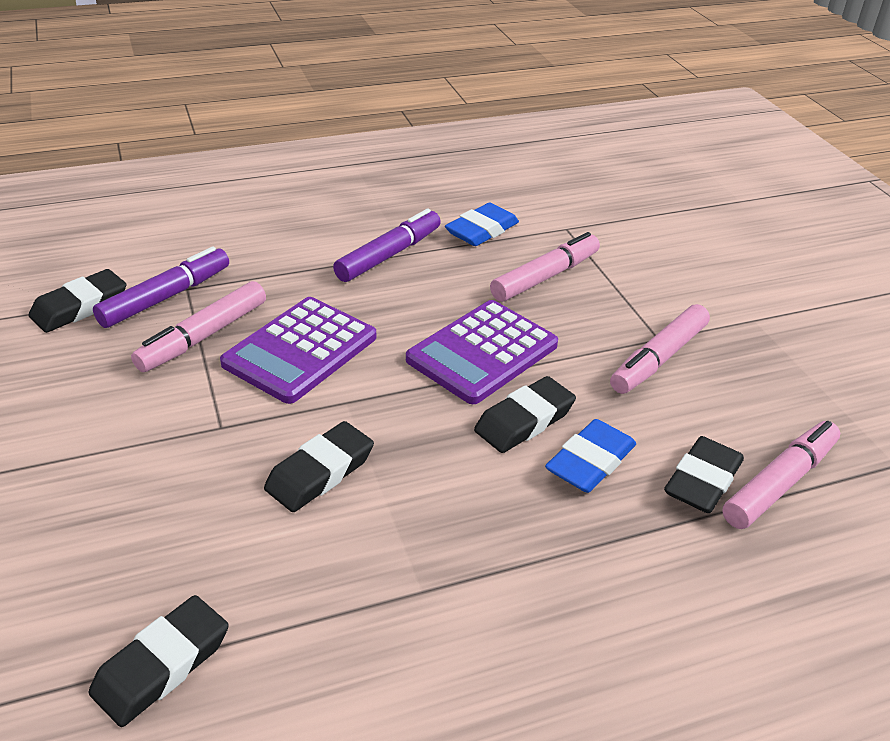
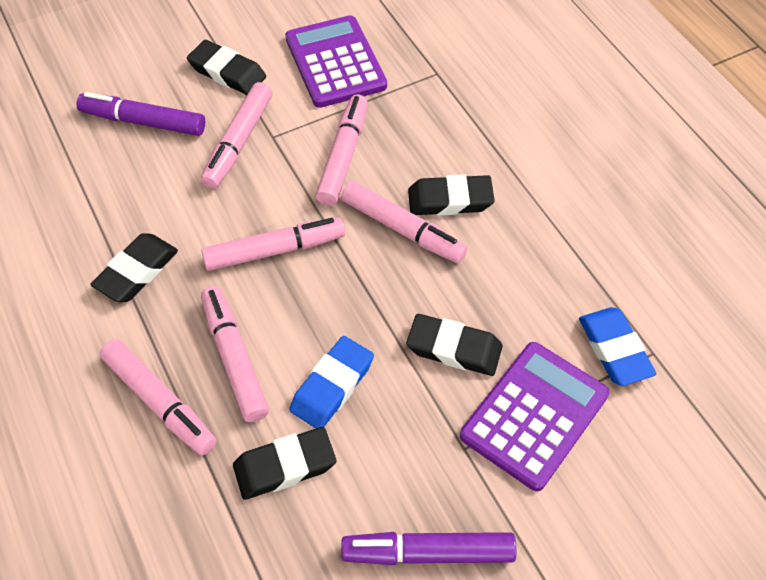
pink marker: 4 -> 6

